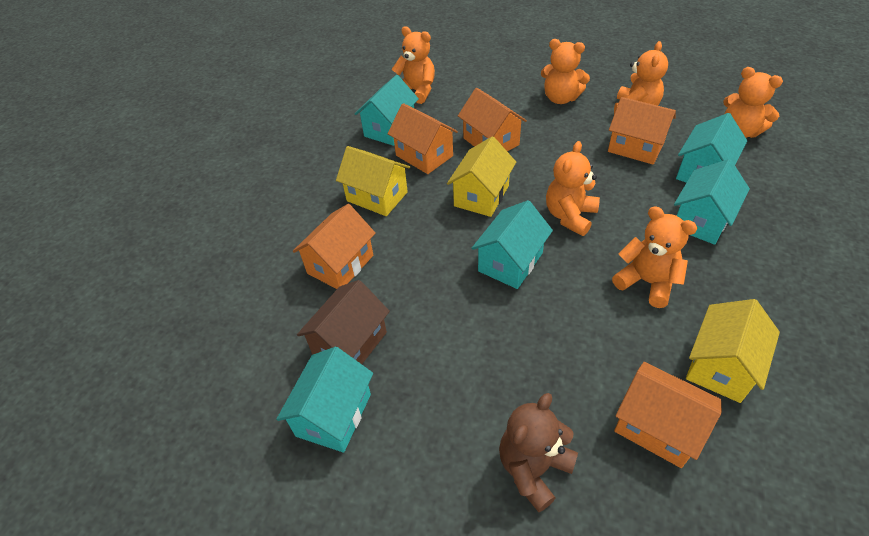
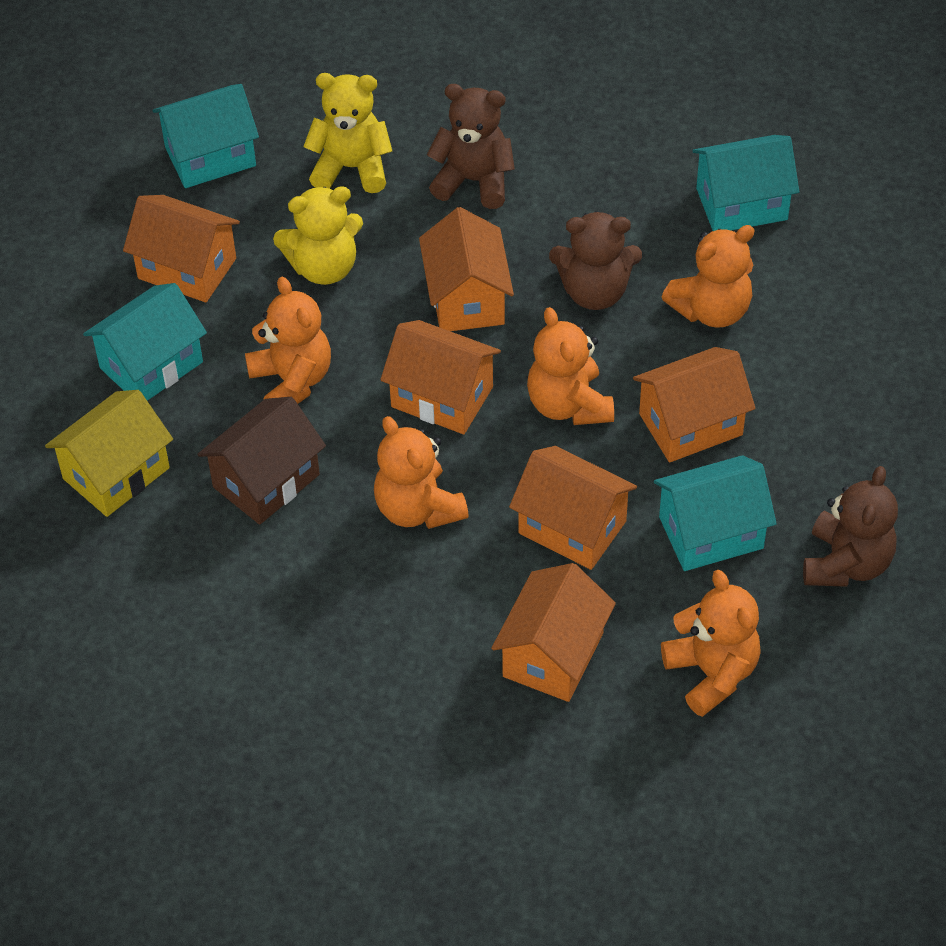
brown teddy bear: 1 -> 3
orange house: 5 -> 6
orange teddy bear: 6 -> 5
turquoise house: 5 -> 4
yellow house: 3 -> 1
yellow teddy bear: 0 -> 2

